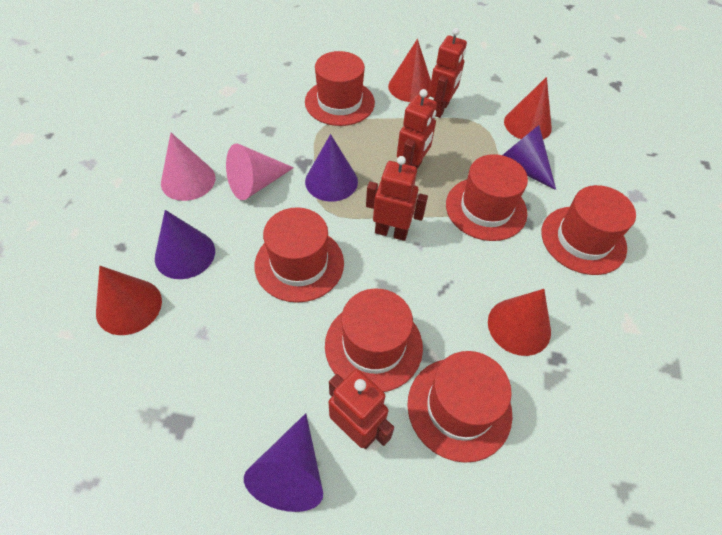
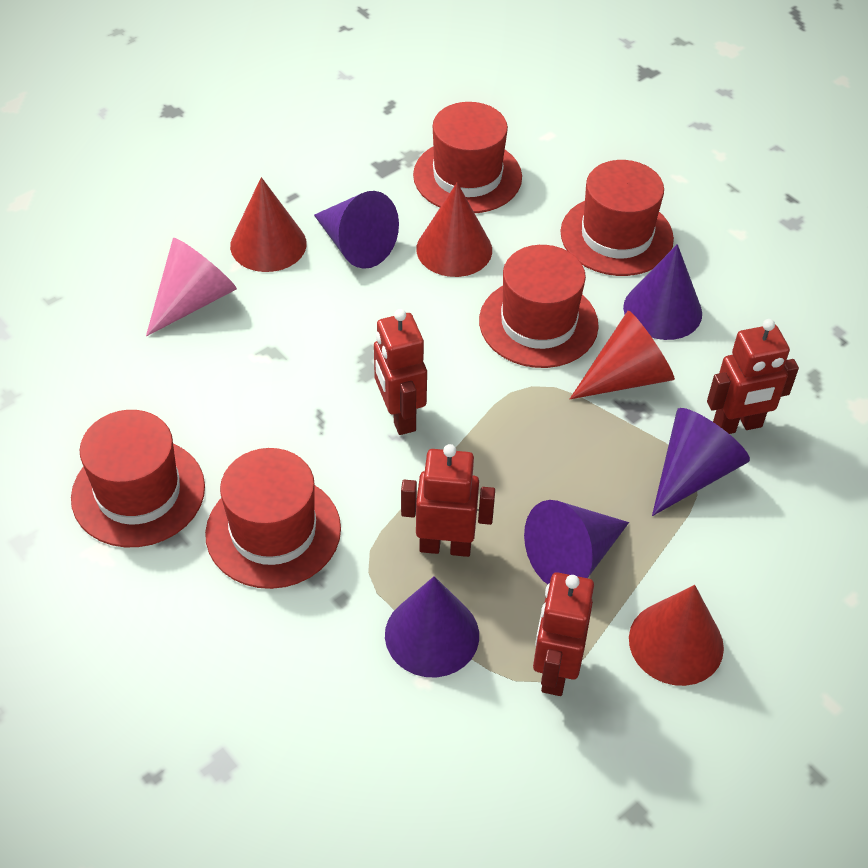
pink cone: 2 -> 1
purple cone: 4 -> 5
red hat: 6 -> 5

